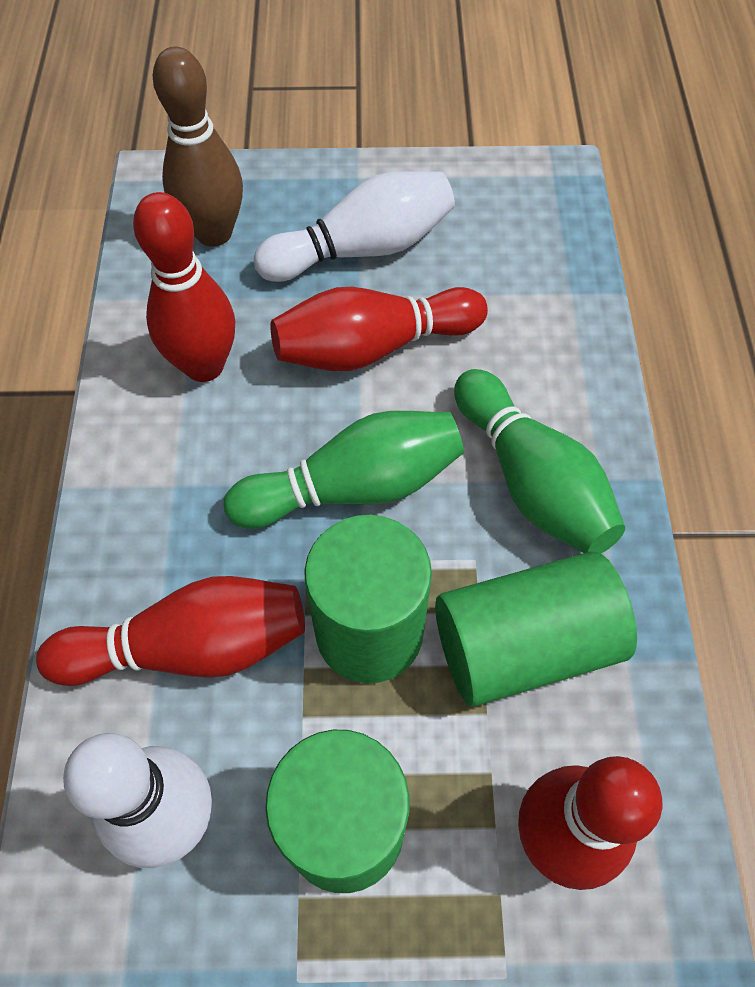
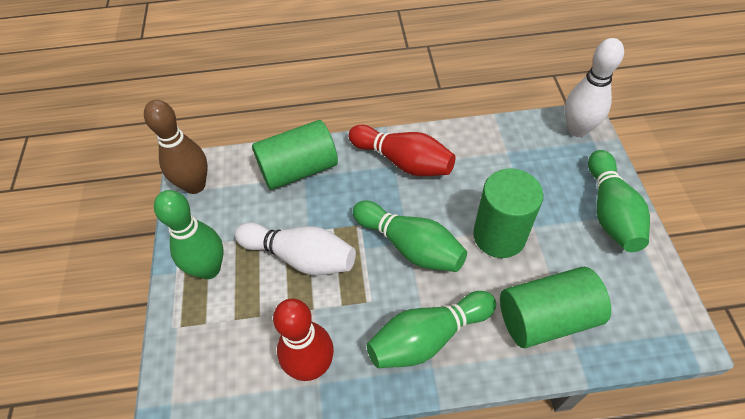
green bowling pin: 2 -> 4
red bowling pin: 4 -> 2

